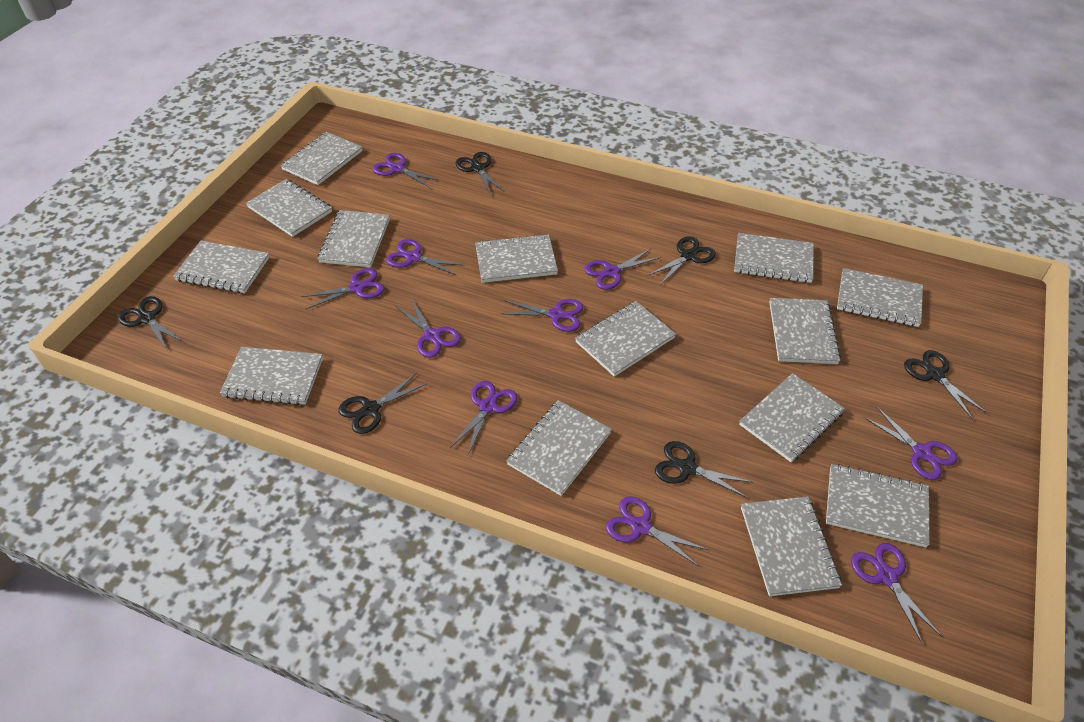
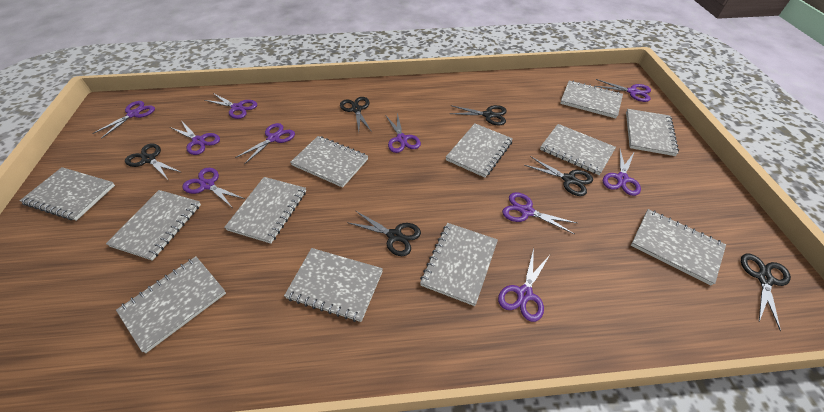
grey notebook: 14 -> 12

